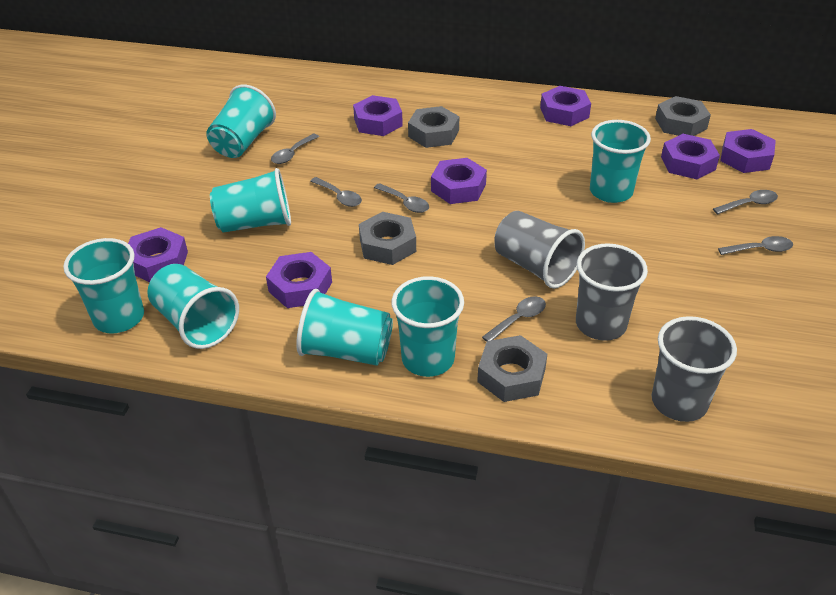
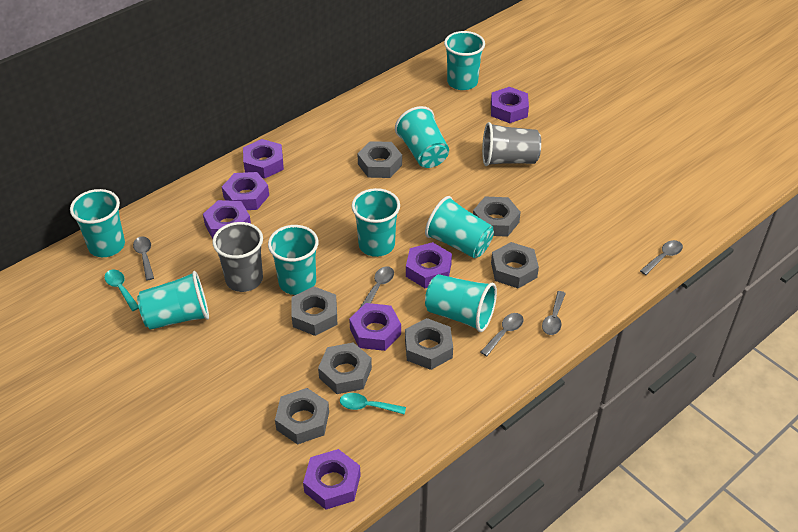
grey cup: 3 -> 2
grey nut: 4 -> 7
grey spoon: 6 -> 5
turquoise cup: 7 -> 8
turquoise spoon: 0 -> 2

